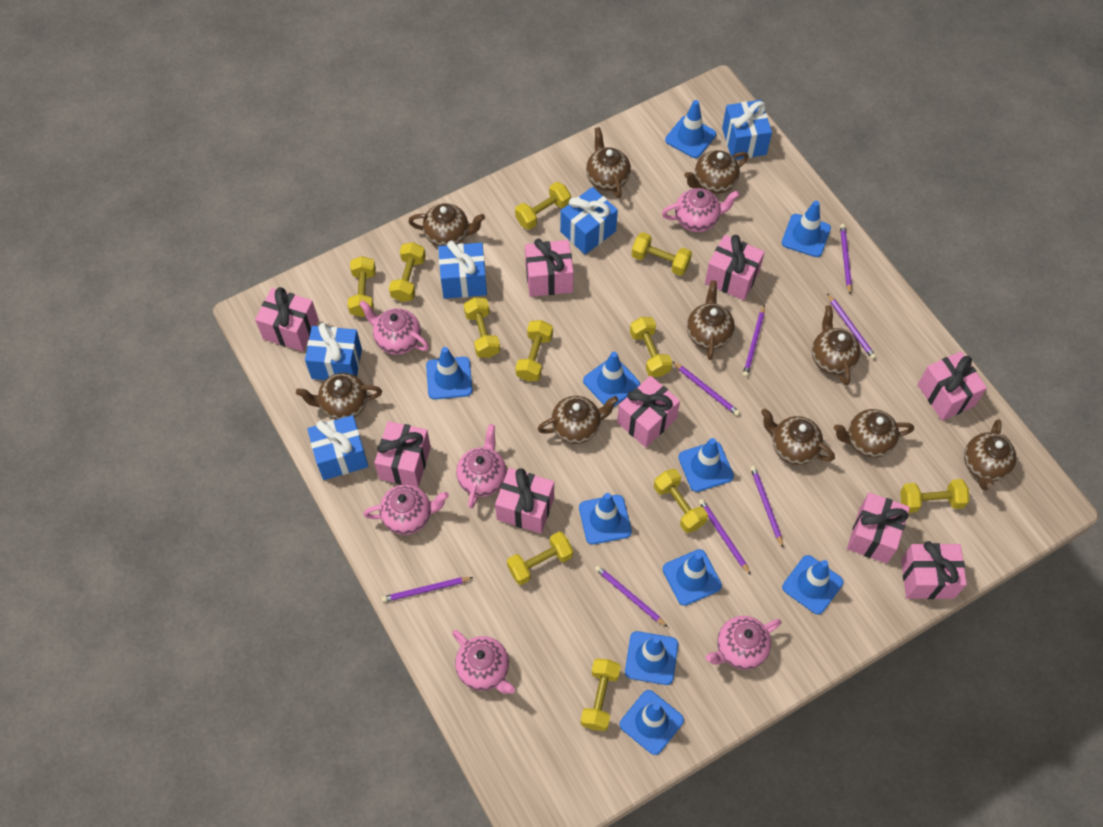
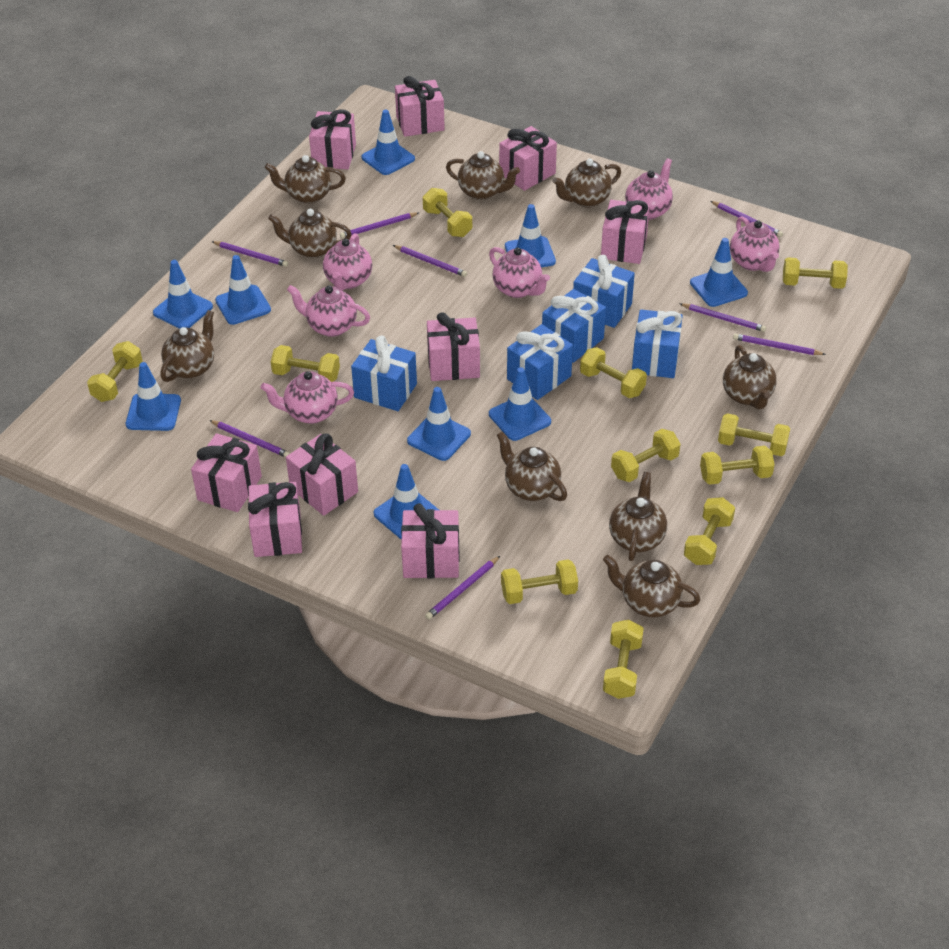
blue traffic cone: 10 -> 9
brown teapot: 10 -> 9

